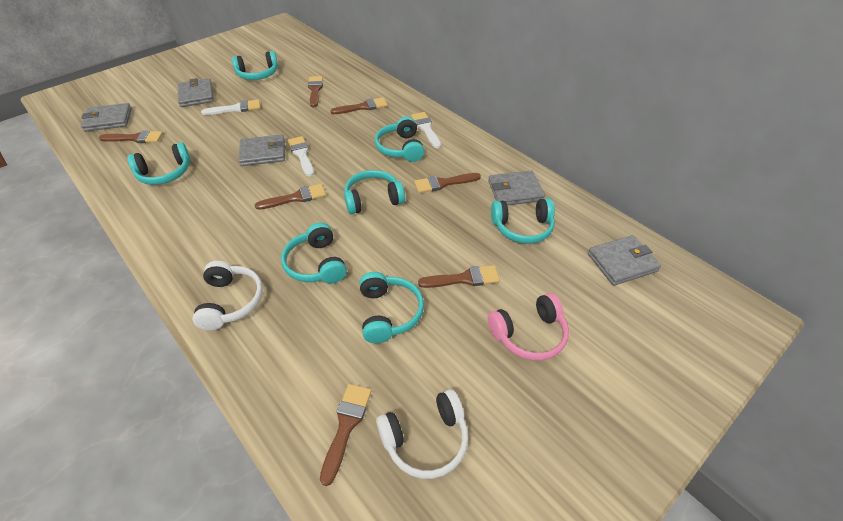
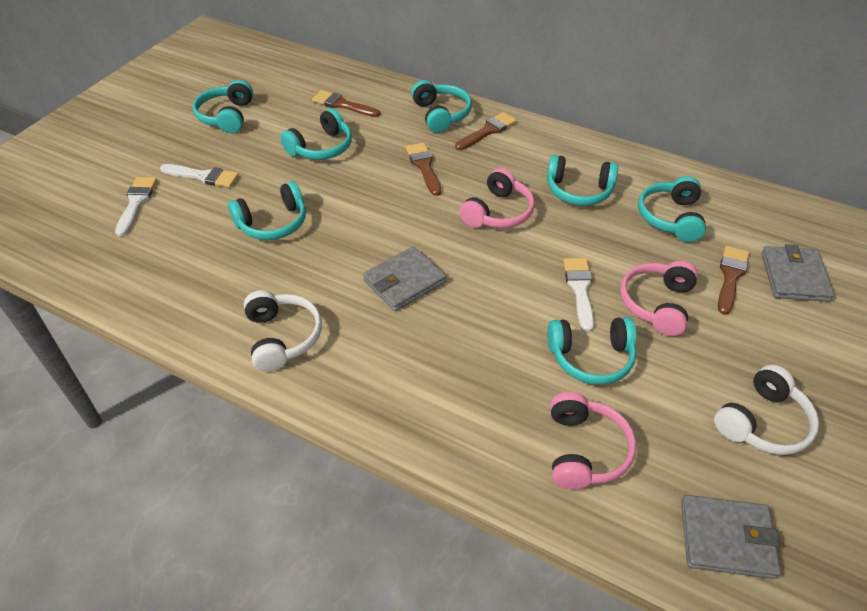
brown brush: 7 -> 4
grey wallet: 5 -> 3
pink headphones: 1 -> 3

